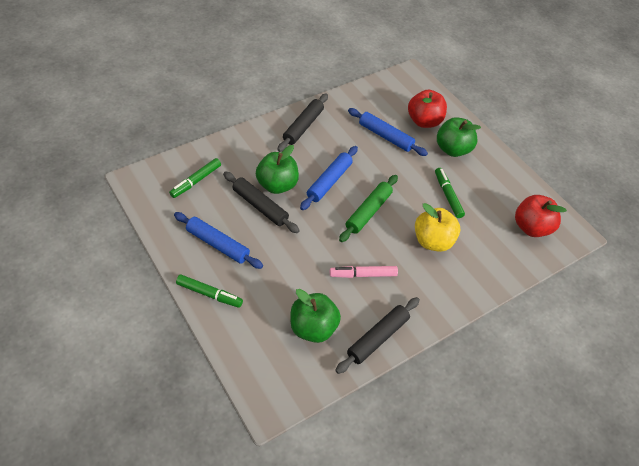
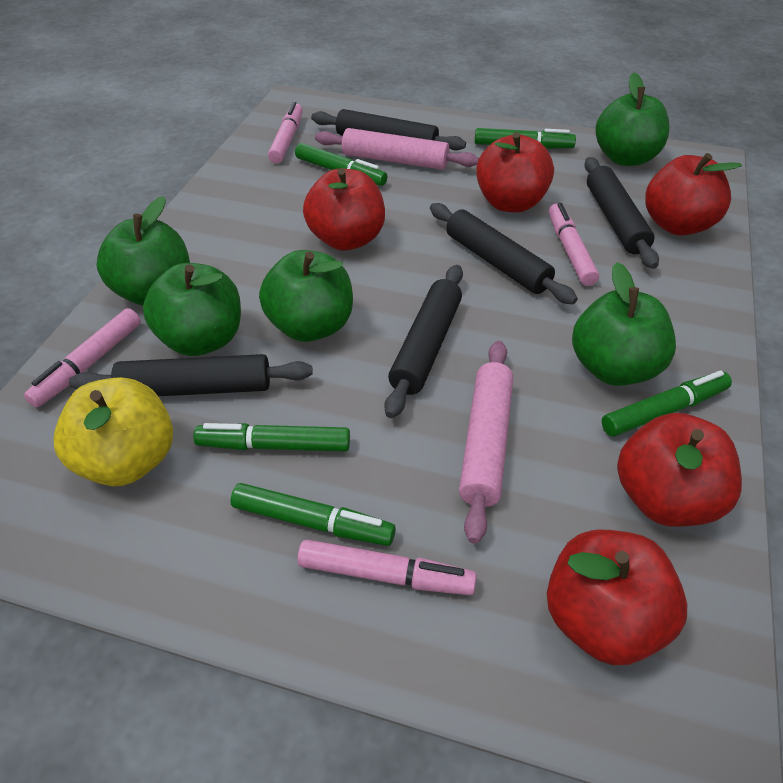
black rolling pin: 3 -> 5
blue rolling pin: 3 -> 0
green apple: 3 -> 5
green marker: 3 -> 5
green rolling pin: 1 -> 0
pink marker: 1 -> 4
pink rolling pin: 0 -> 2
red apple: 2 -> 5

